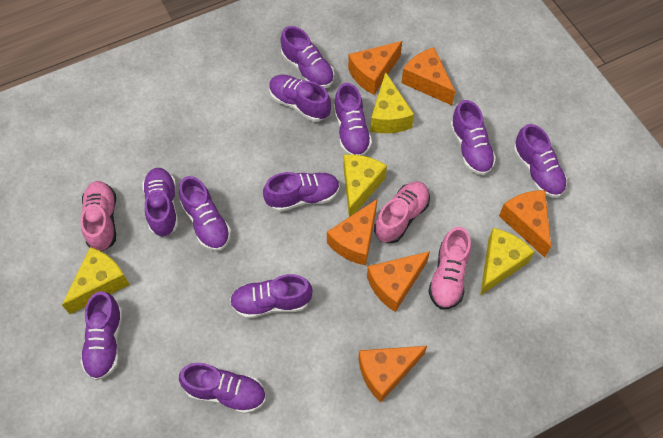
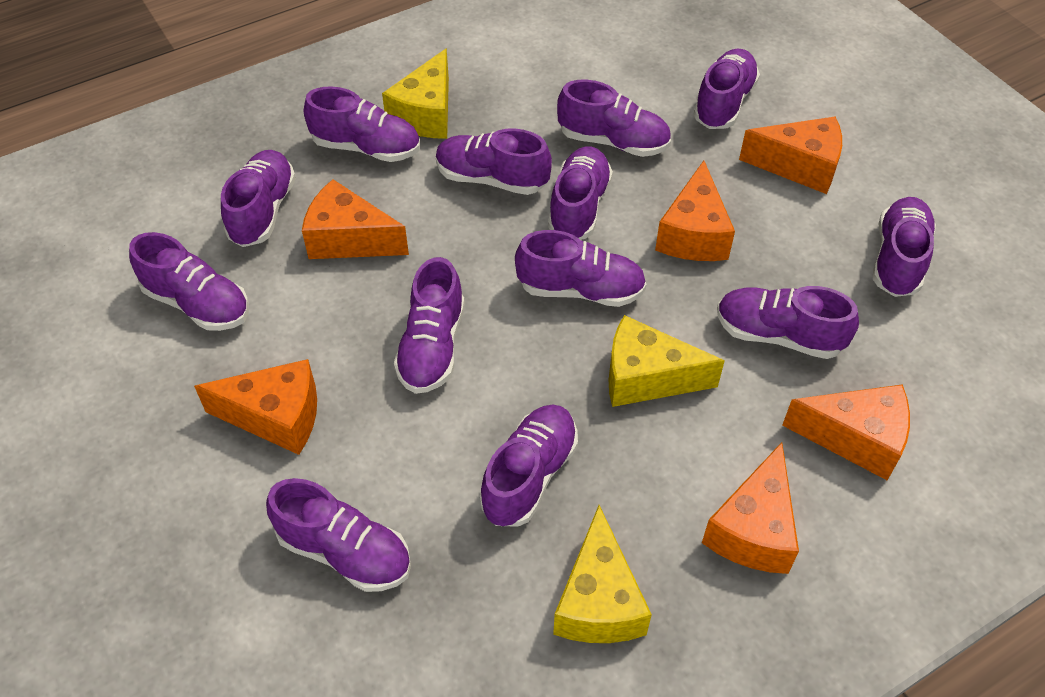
pink shoe: 3 -> 0
purple shoe: 11 -> 13
yellow cheese: 4 -> 3

